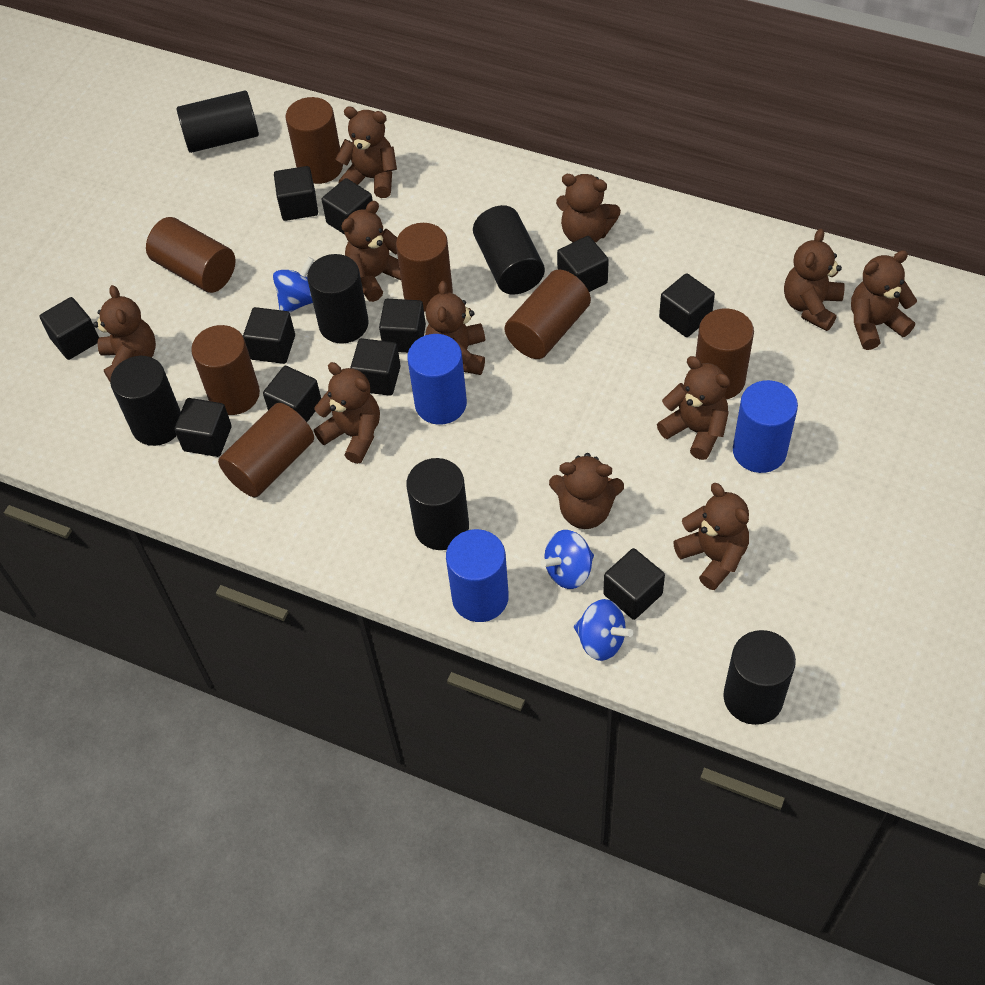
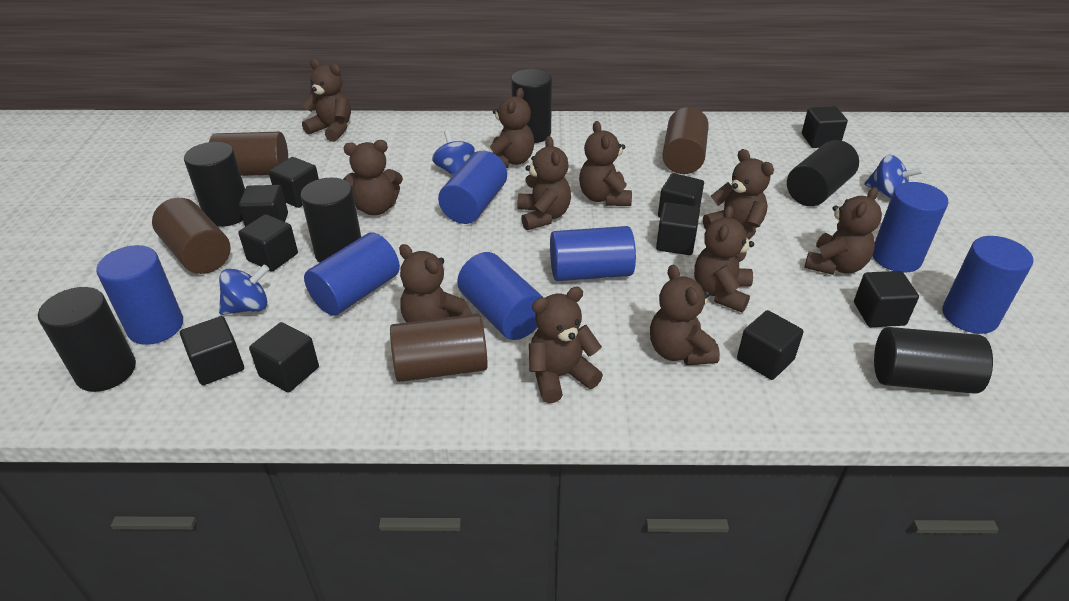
black cube: 11 -> 10
blue cylinder: 3 -> 7
brown cylinder: 7 -> 4

